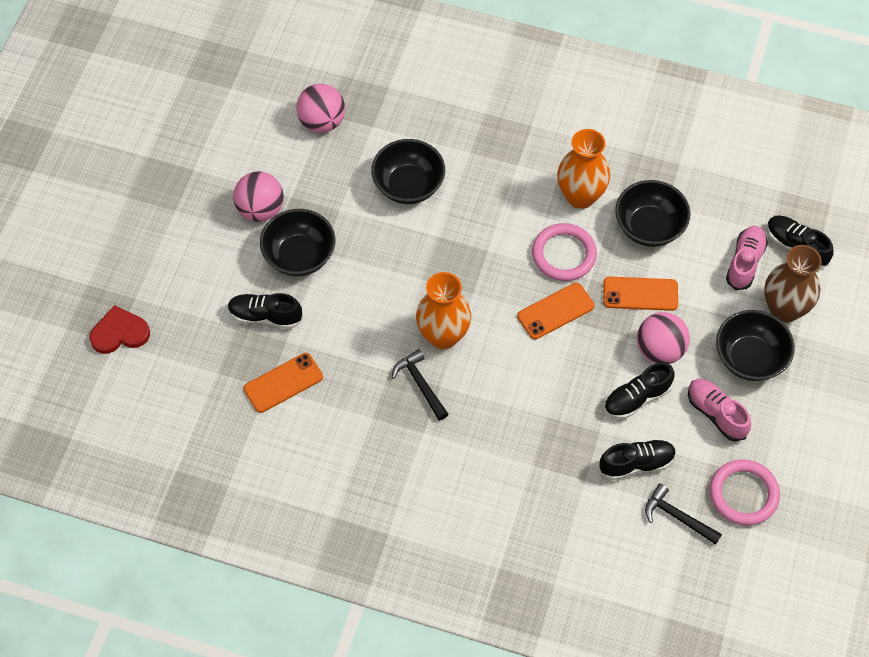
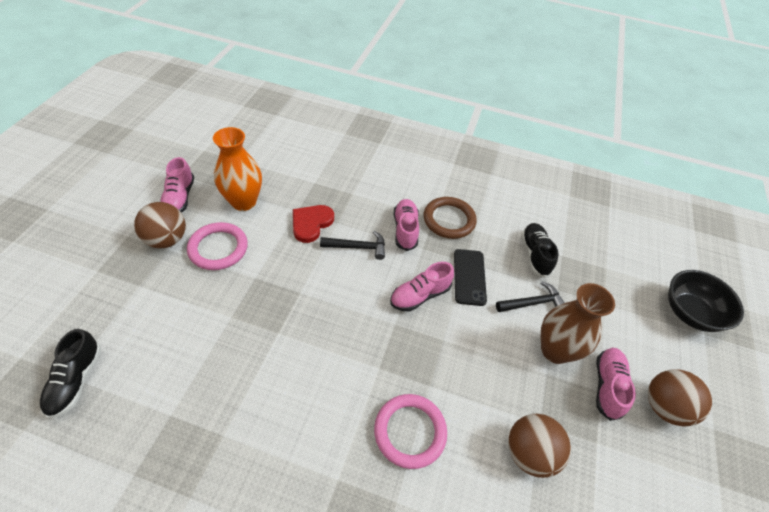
black bowl: 4 -> 1
black phone: 0 -> 1
black shoe: 4 -> 2
brown ball: 0 -> 3
brown ring: 0 -> 1
orange phone: 3 -> 0
orange vase: 2 -> 1
pink ball: 3 -> 0
pink shoe: 2 -> 4

